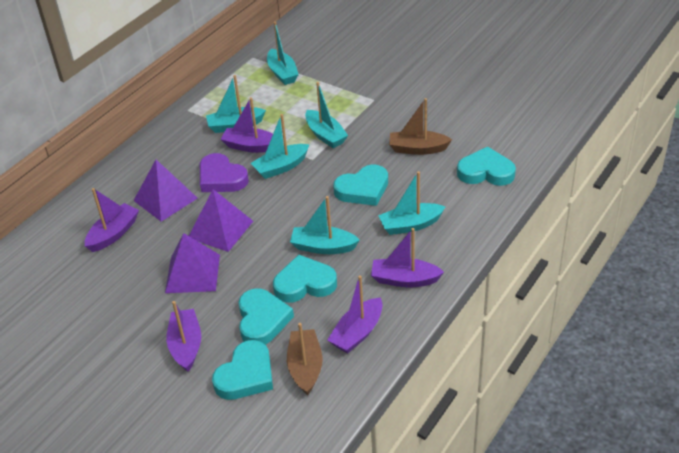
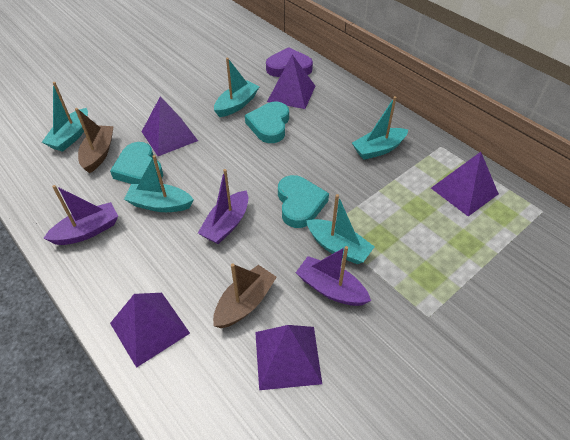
purple boat: 5 -> 3
purple pyramid: 3 -> 5
turquoise boat: 6 -> 5
turquoise heart: 5 -> 3

